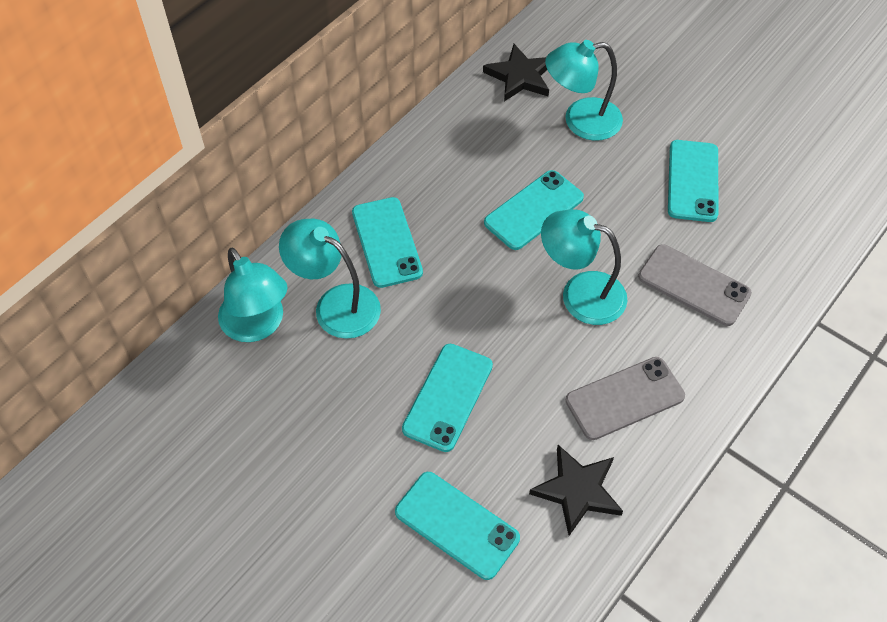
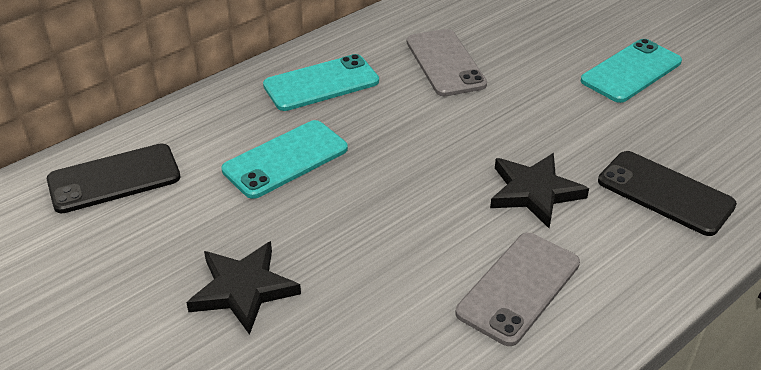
black phone: 0 -> 2
turquoise lamp: 4 -> 0
turquoise phone: 5 -> 3

